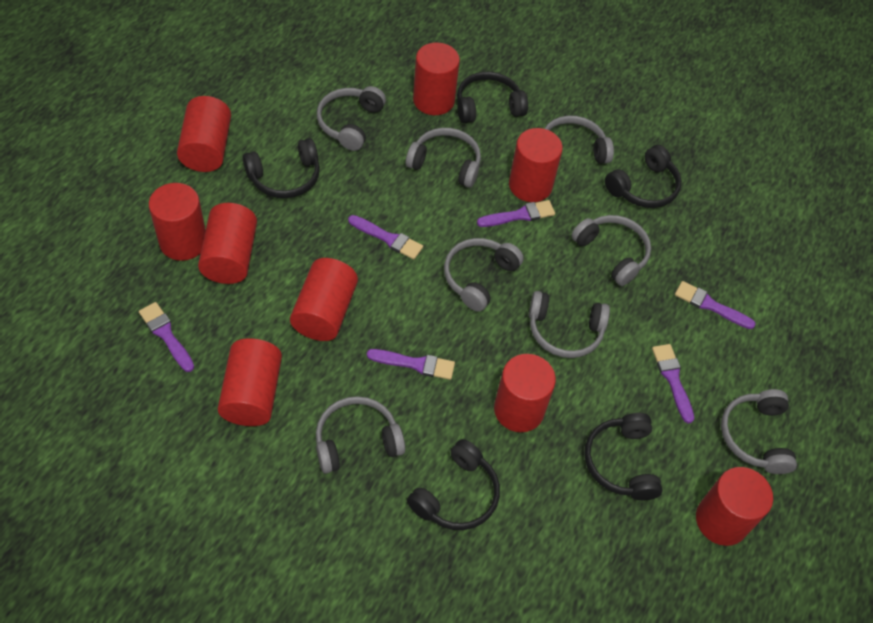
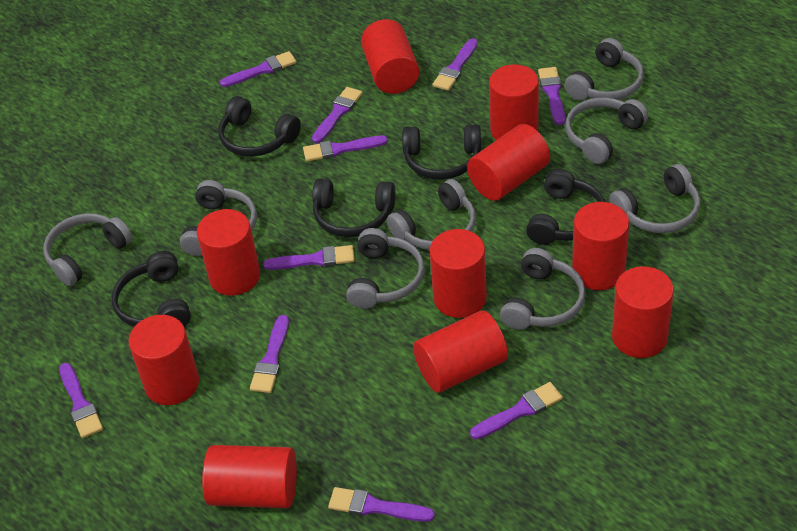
purple brush: 6 -> 10
red cylinder: 9 -> 10

